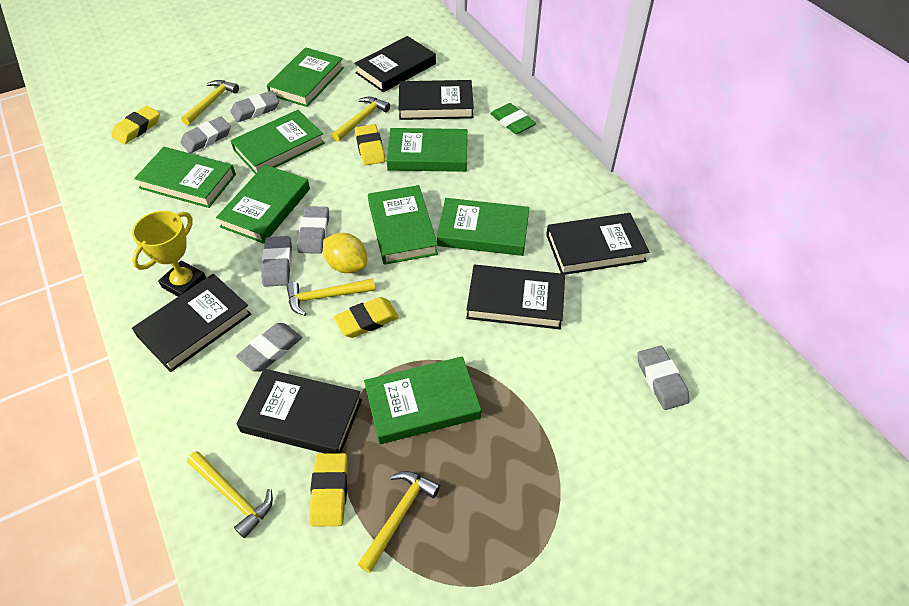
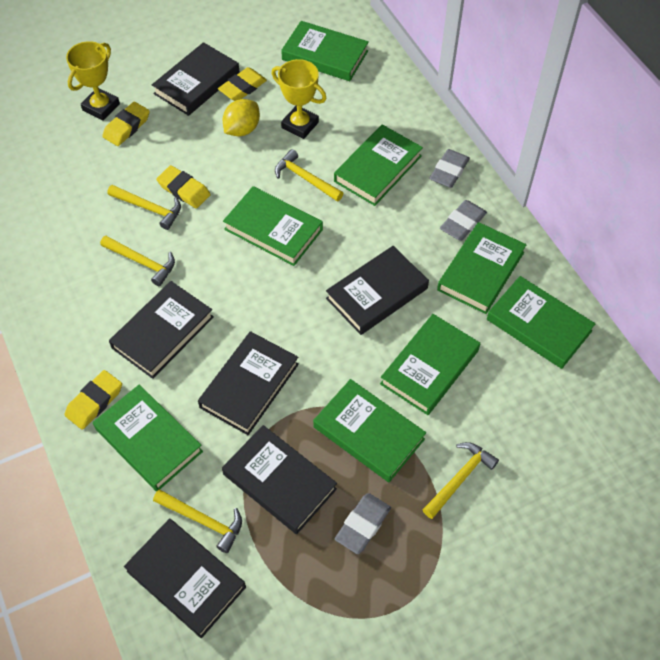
green eraser: 1 -> 0
grey eraser: 6 -> 3
yellow trophy: 1 -> 2

